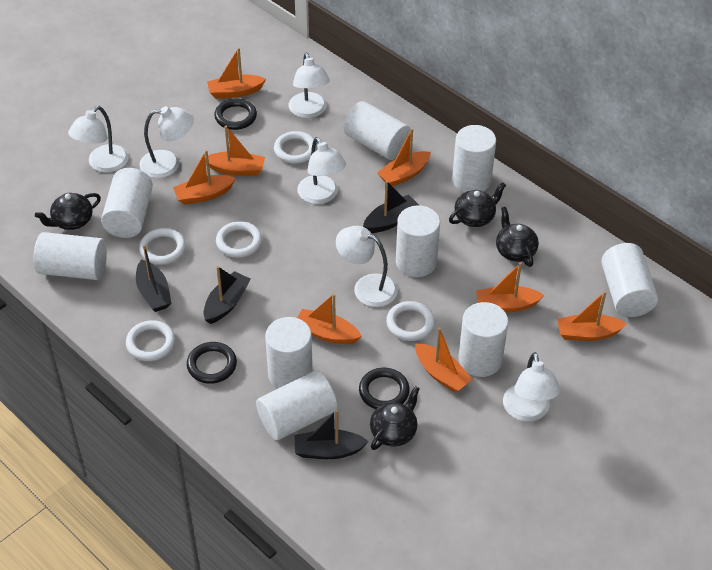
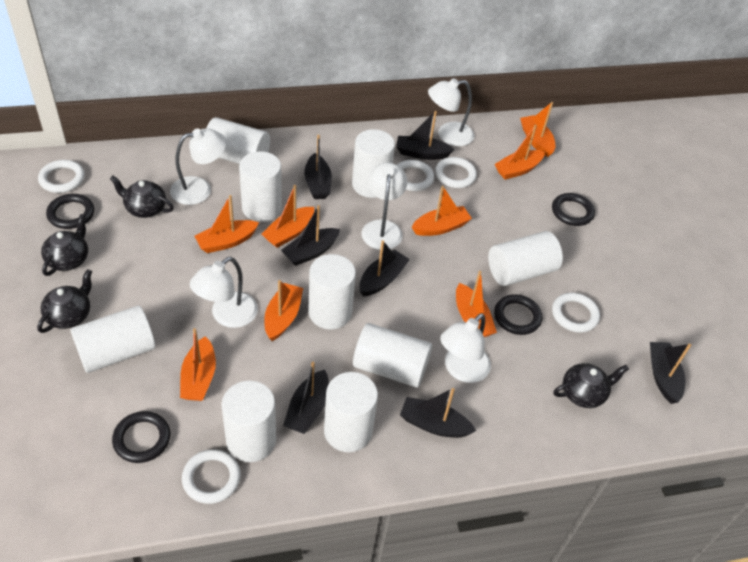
black boat: 4 -> 7
black ring: 3 -> 4
white lamp: 6 -> 5

